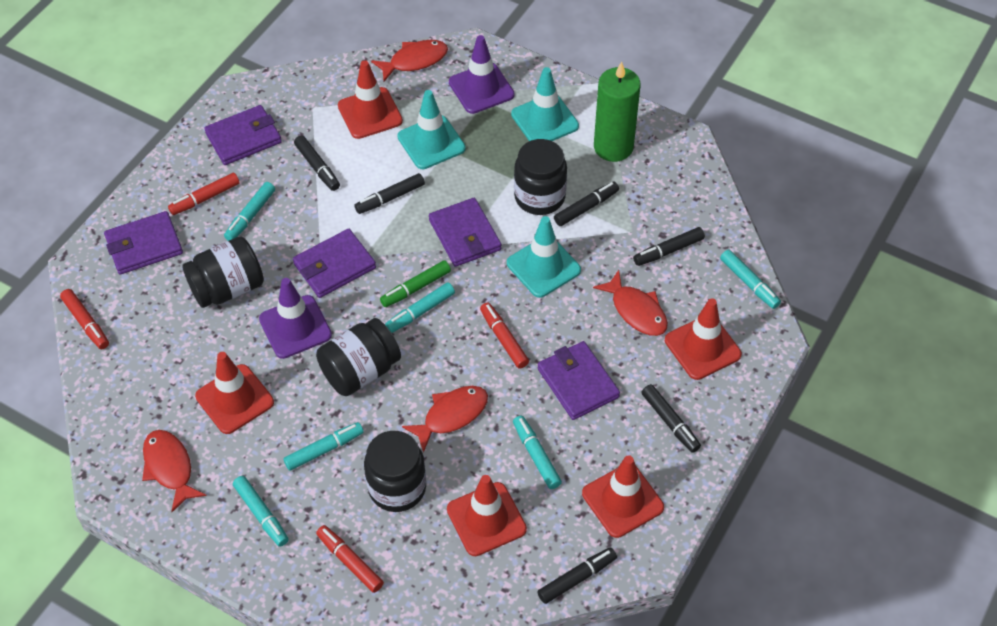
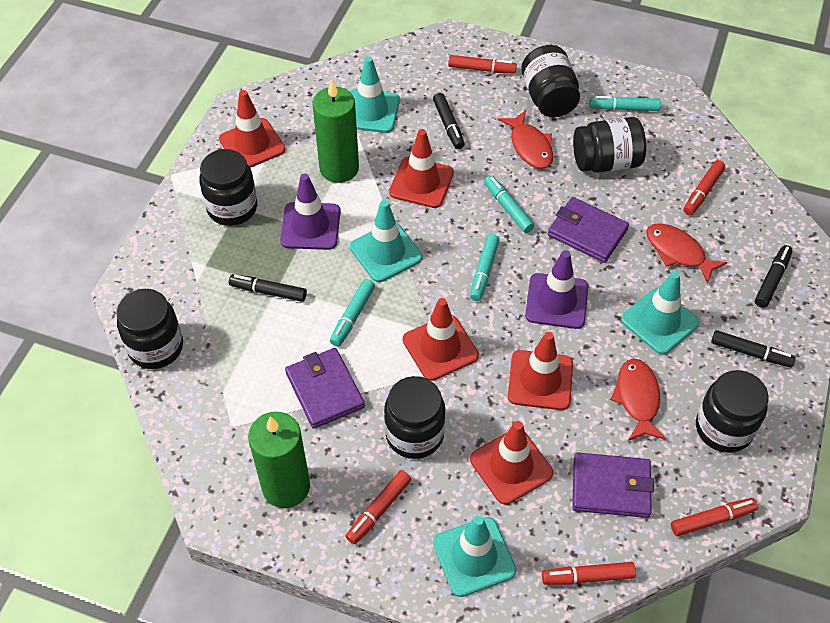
black jar: 4 -> 6
black marker: 6 -> 4
green candle: 1 -> 2
green marker: 1 -> 0
purple wallet: 5 -> 3
red fish: 4 -> 3
red marker: 4 -> 5
turquoise marker: 6 -> 4
turquoise traffic cone: 3 -> 4

